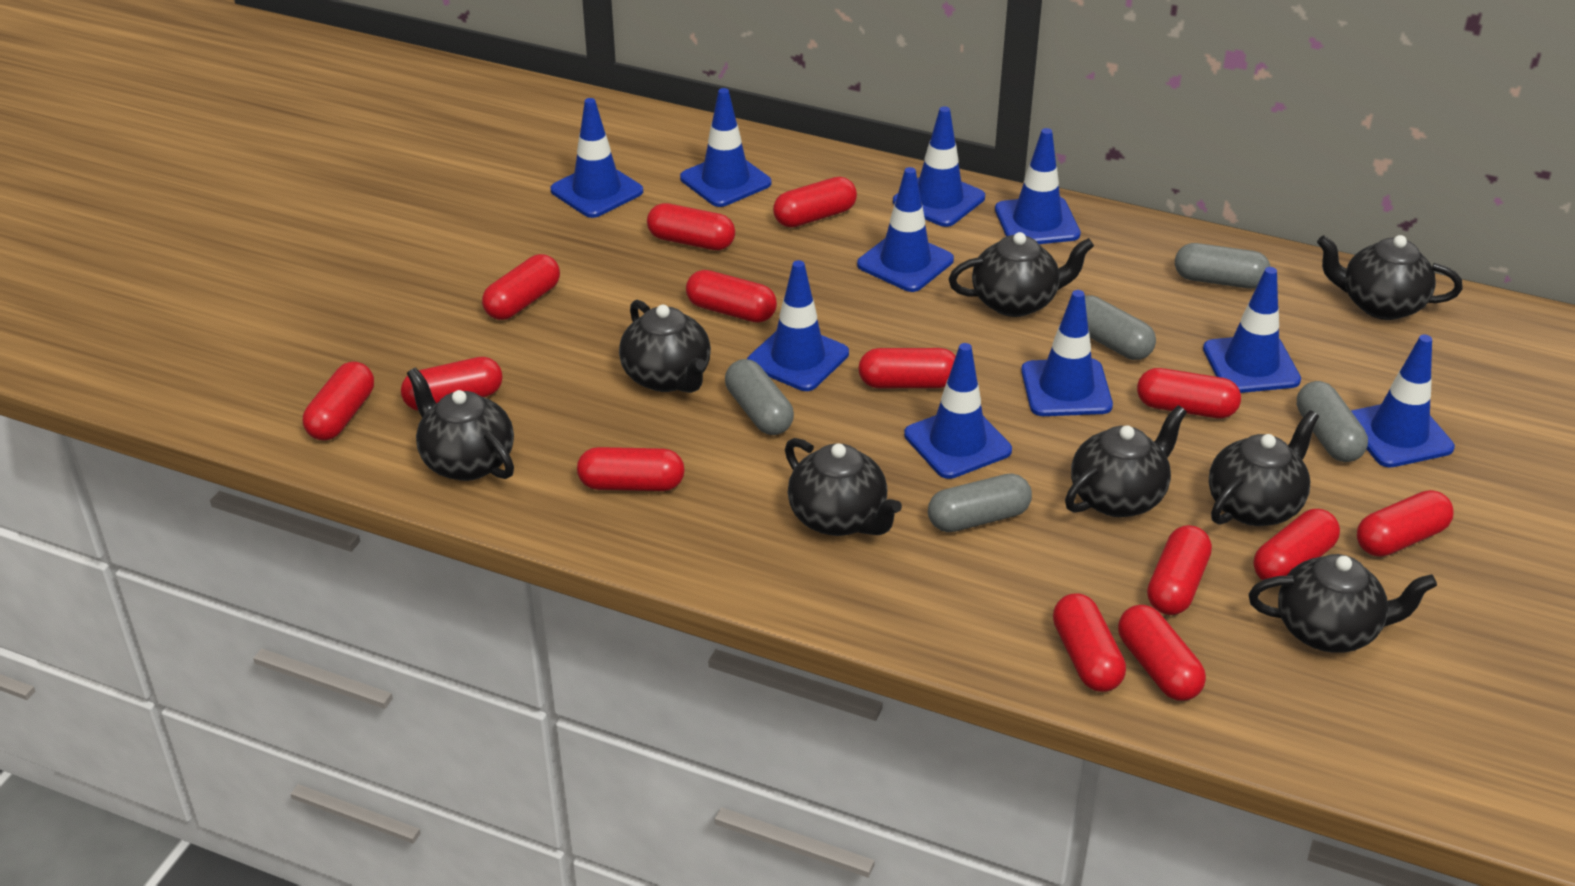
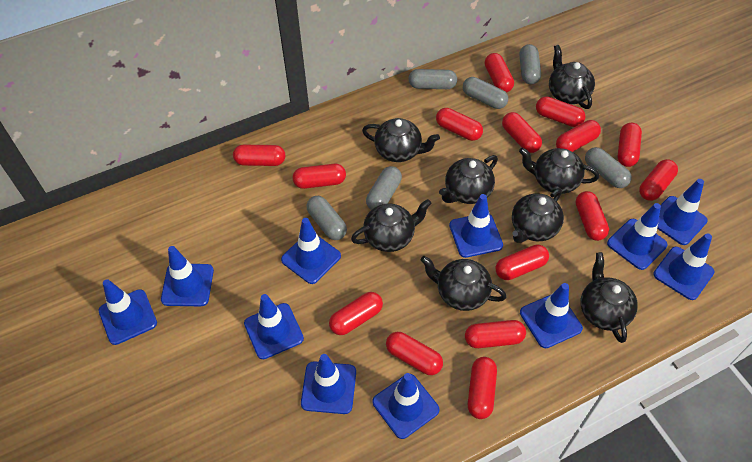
blue traffic cone: 10 -> 11
grey capsule: 5 -> 6
red capsule: 14 -> 15

